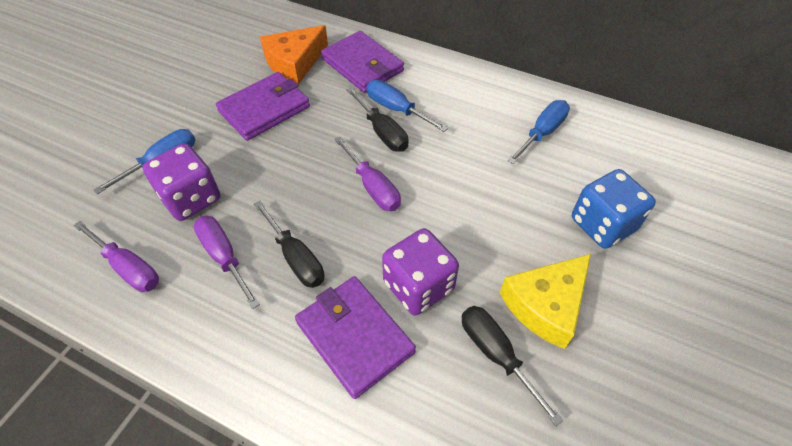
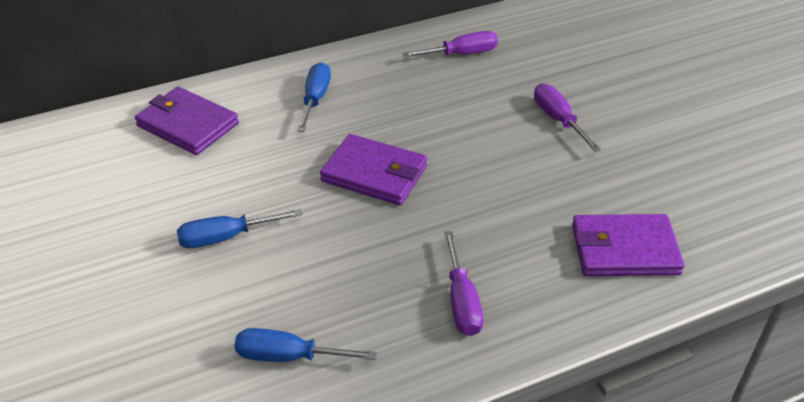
black screwdriver: 3 -> 0
blue dice: 1 -> 0
orange cheese: 1 -> 0
purple dice: 2 -> 0
yellow cheese: 1 -> 0

